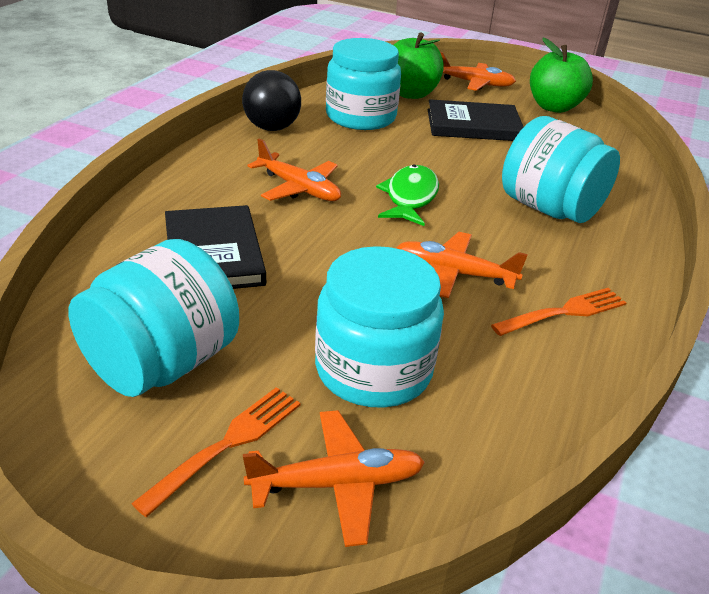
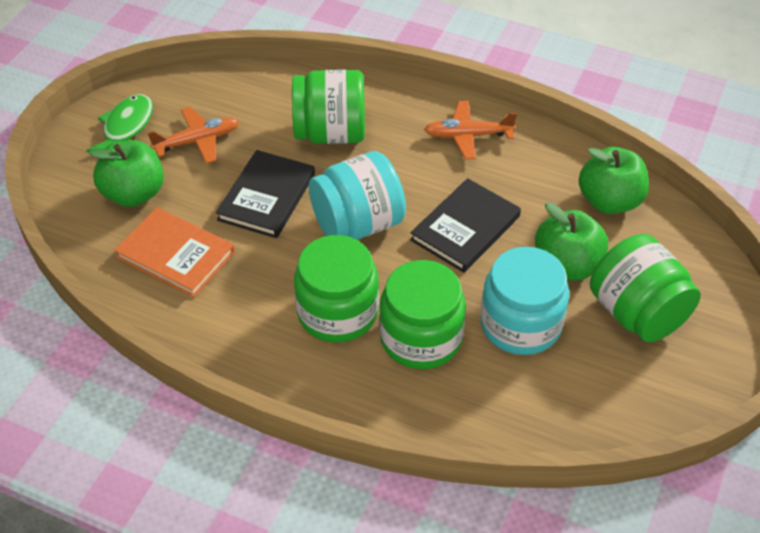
black ball: 1 -> 0
green apple: 2 -> 3
green jar: 0 -> 4
orange book: 0 -> 1
orange fork: 2 -> 0
orange plane: 4 -> 2
turquoise jar: 4 -> 2

